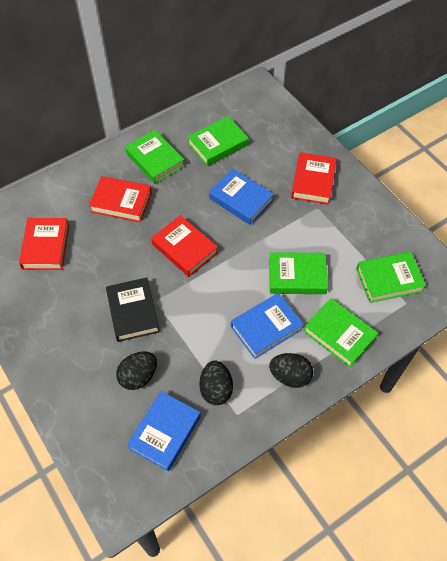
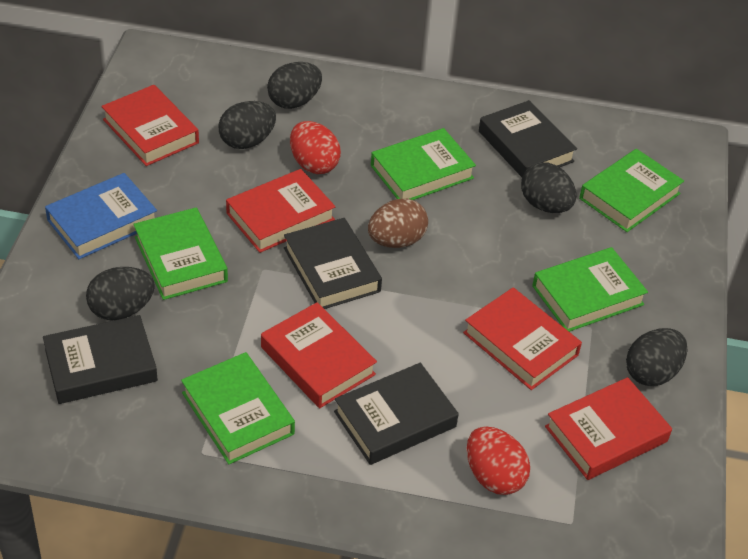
black book: 1 -> 4
black egg: 3 -> 5
blue book: 3 -> 1
brown egg: 0 -> 1
red book: 4 -> 5
red egg: 0 -> 2

